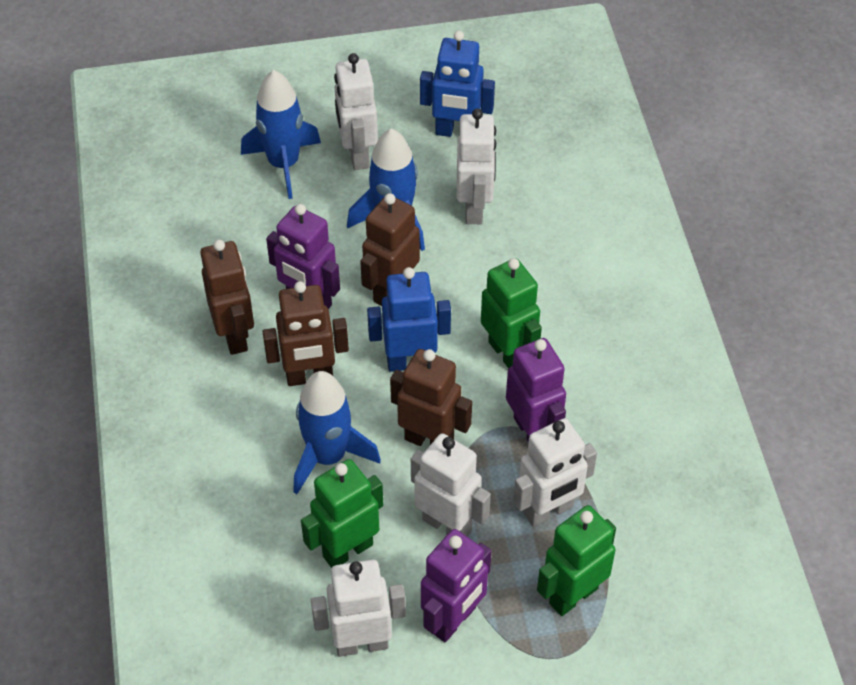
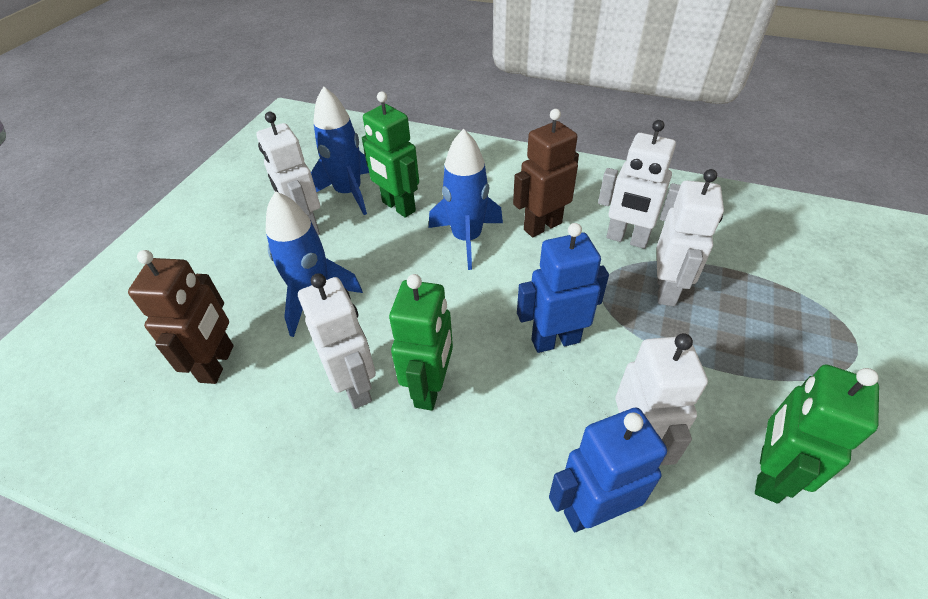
brown robot: 4 -> 2
purple robot: 3 -> 0

